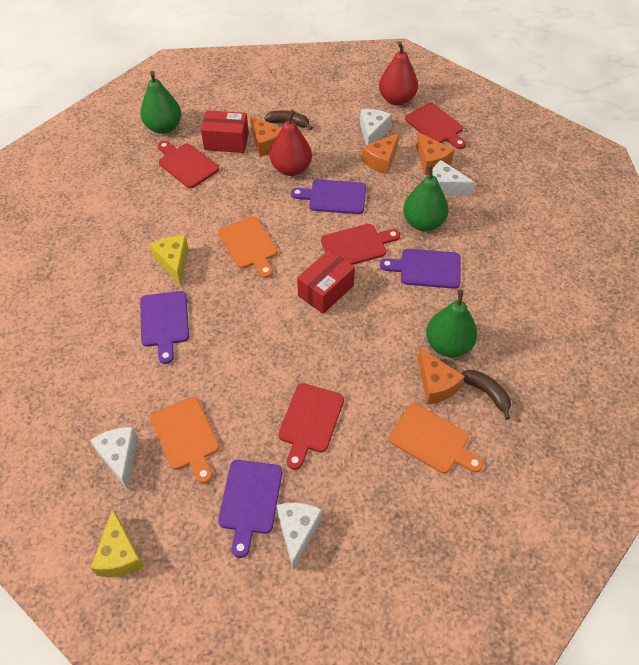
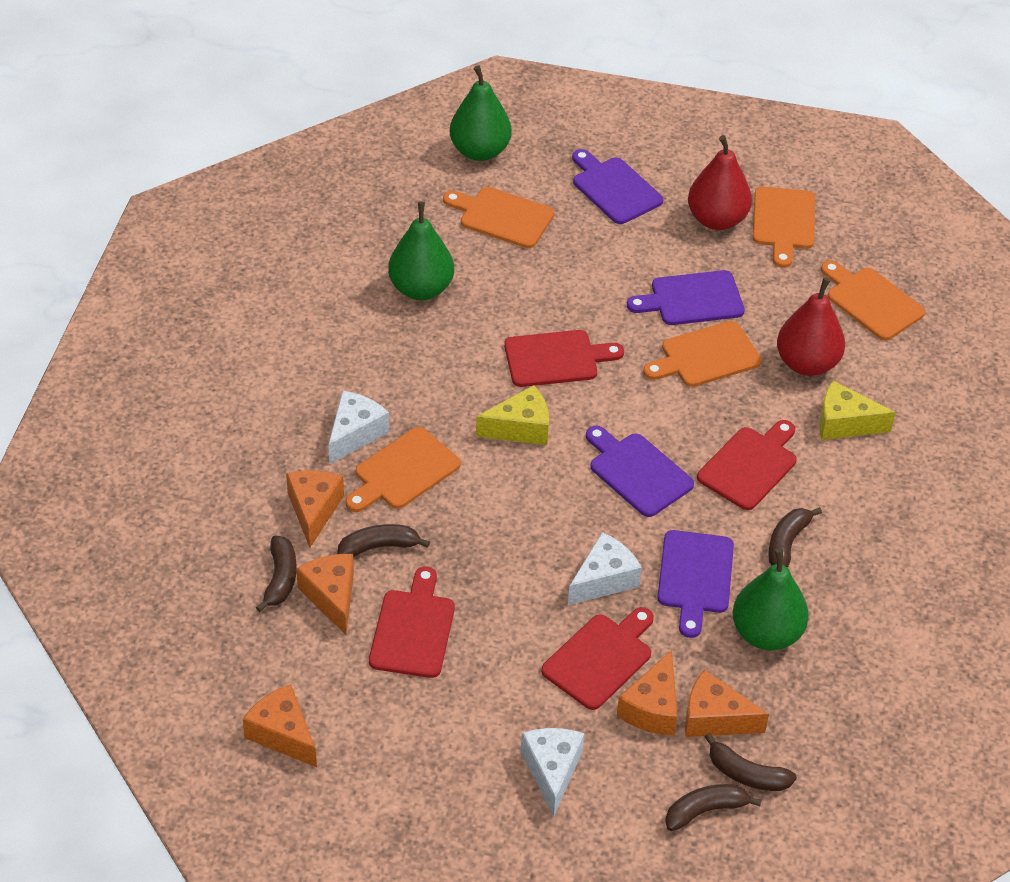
brown banana: 2 -> 5
orange cheese: 4 -> 5
orange cutting board: 3 -> 5
red box: 2 -> 0
white cheese: 4 -> 3

